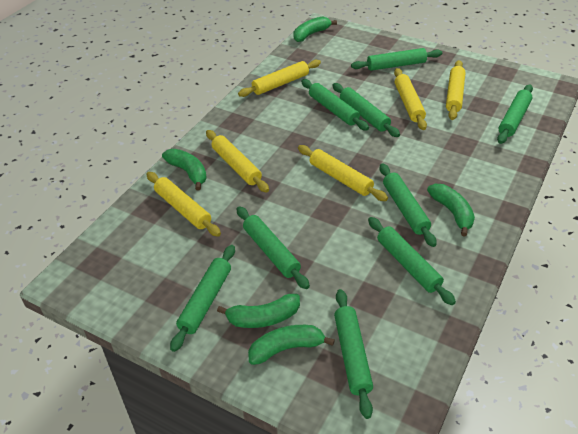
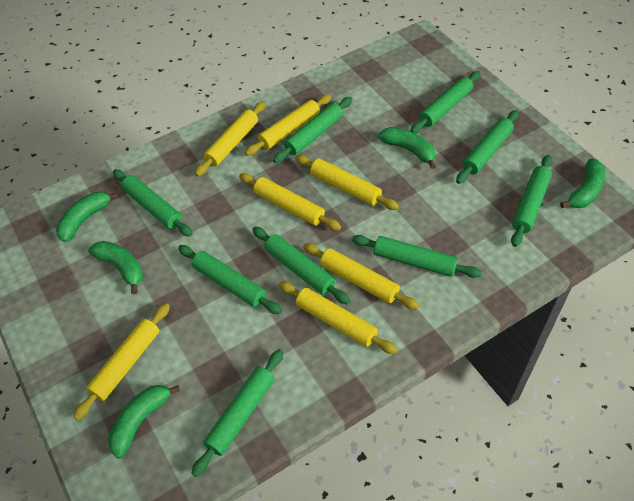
yellow rolling pin: 6 -> 7

